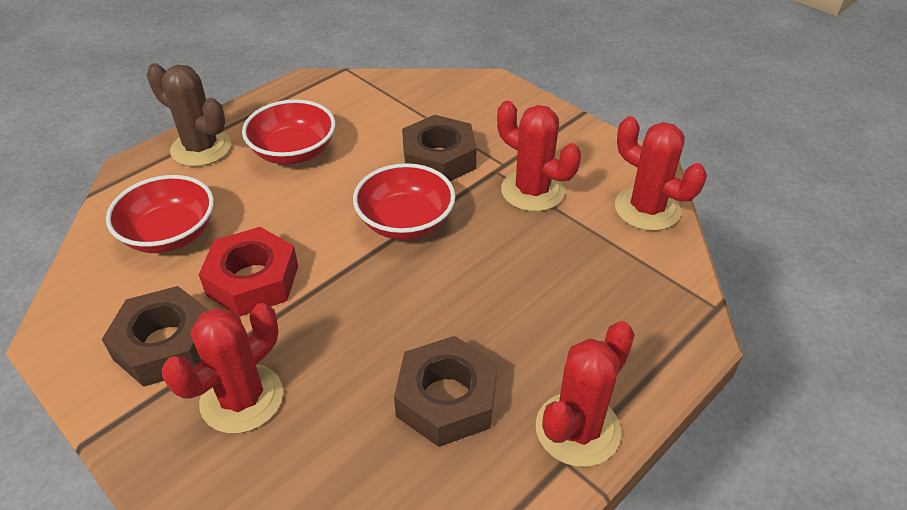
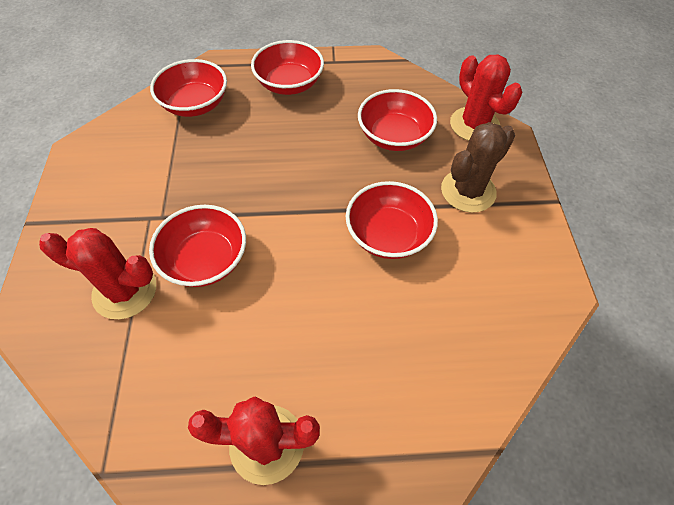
brown nut: 3 -> 0
red bowl: 3 -> 5
red cactus: 4 -> 3
red nut: 1 -> 0

